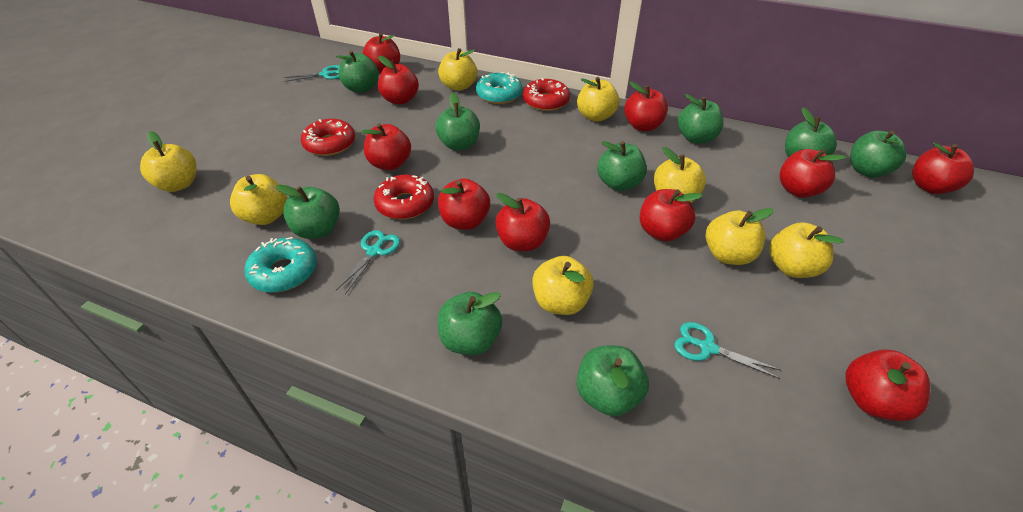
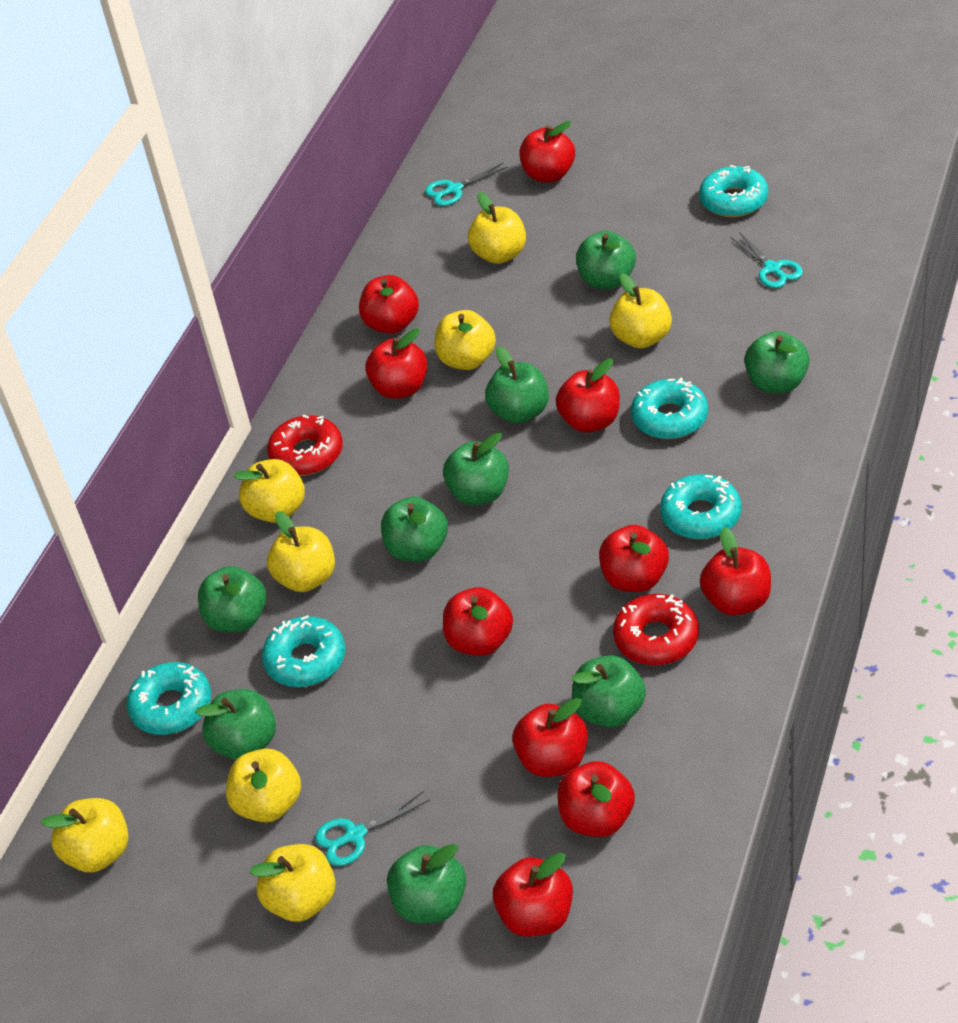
red donut: 3 -> 2
turquoise donut: 2 -> 5

